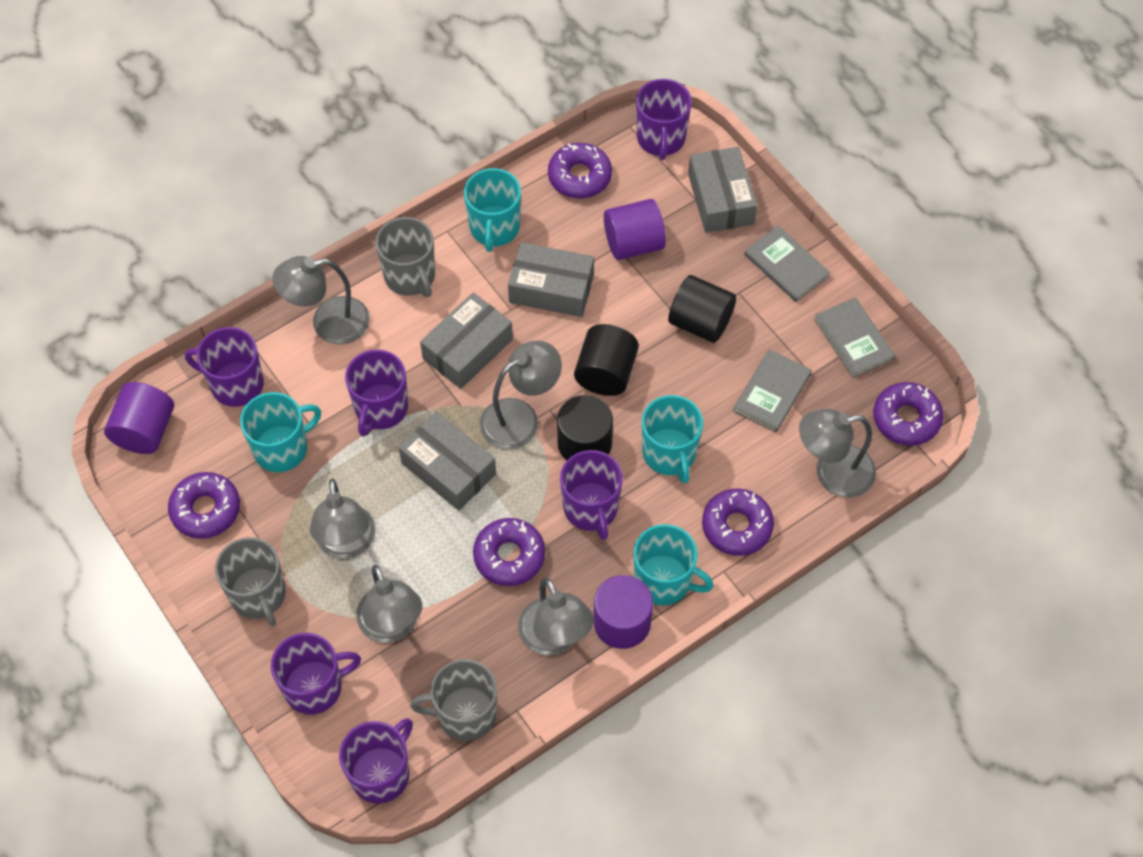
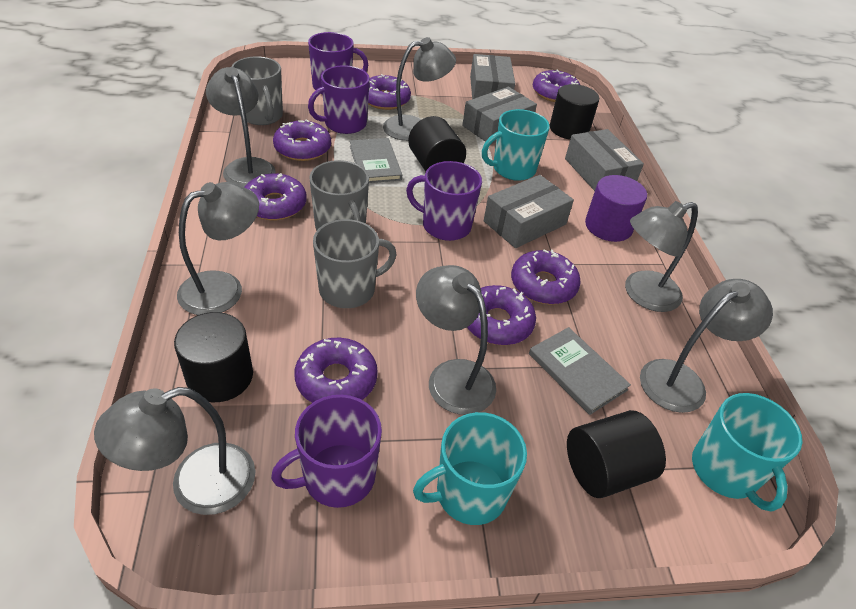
black cylinder: 3 -> 4
grey book: 3 -> 2
grey lamp: 6 -> 7
purple cylinder: 3 -> 1
purple donut: 5 -> 7
purple mug: 6 -> 4
turquoise mug: 4 -> 3

